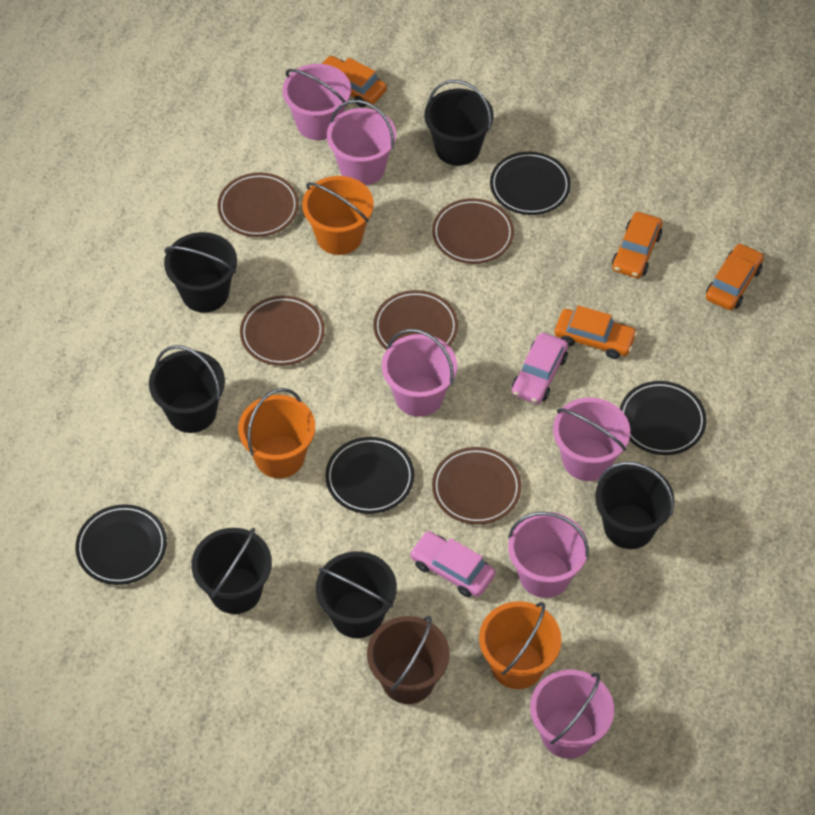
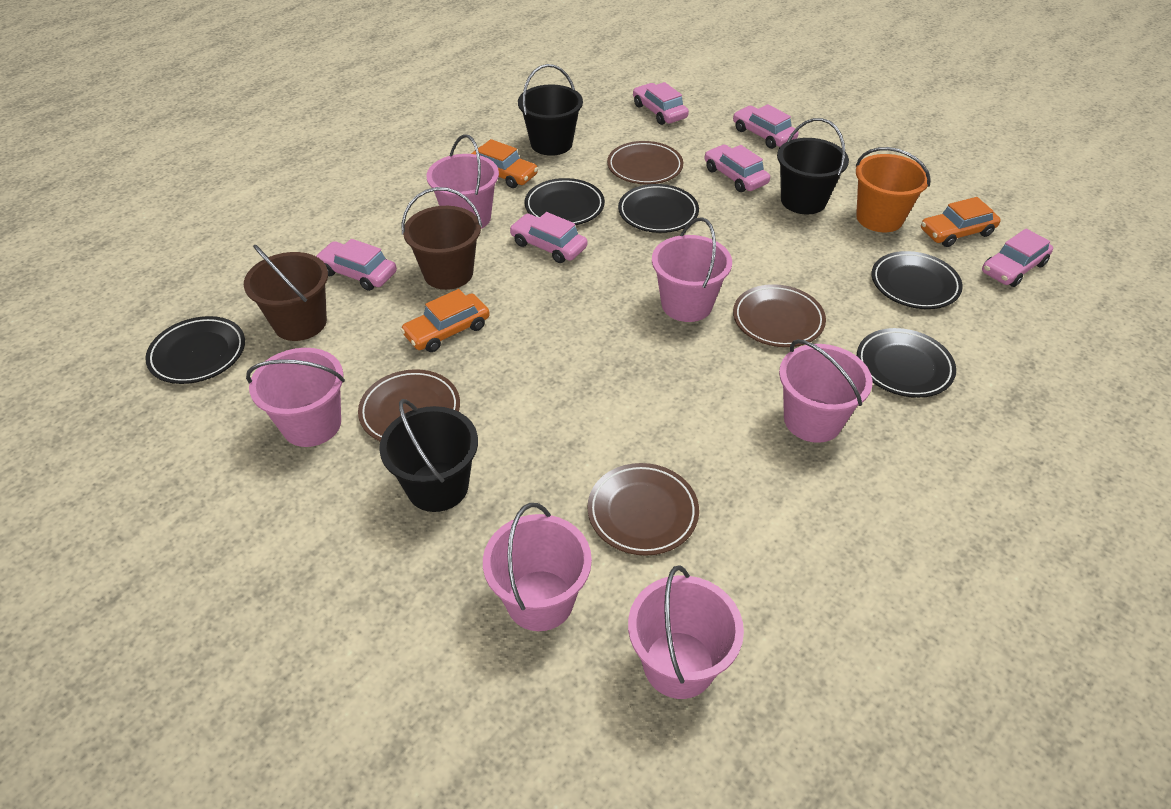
black bucket: 6 -> 3
black plate: 4 -> 5
brown bucket: 1 -> 2
brown plate: 5 -> 4
orange bucket: 3 -> 1
orange car: 4 -> 3
pink car: 2 -> 6

